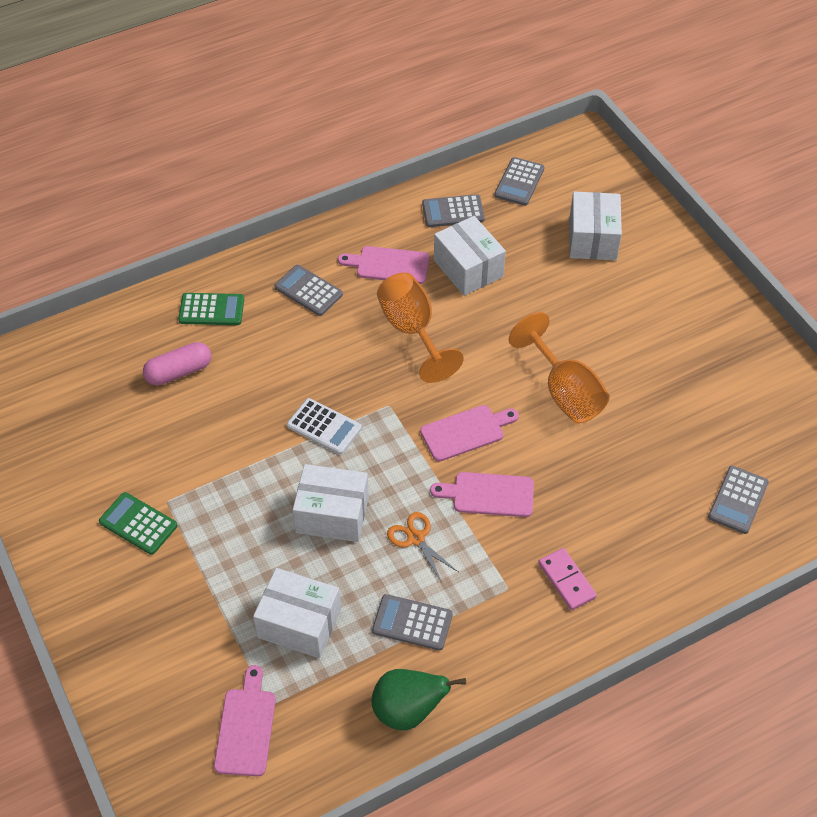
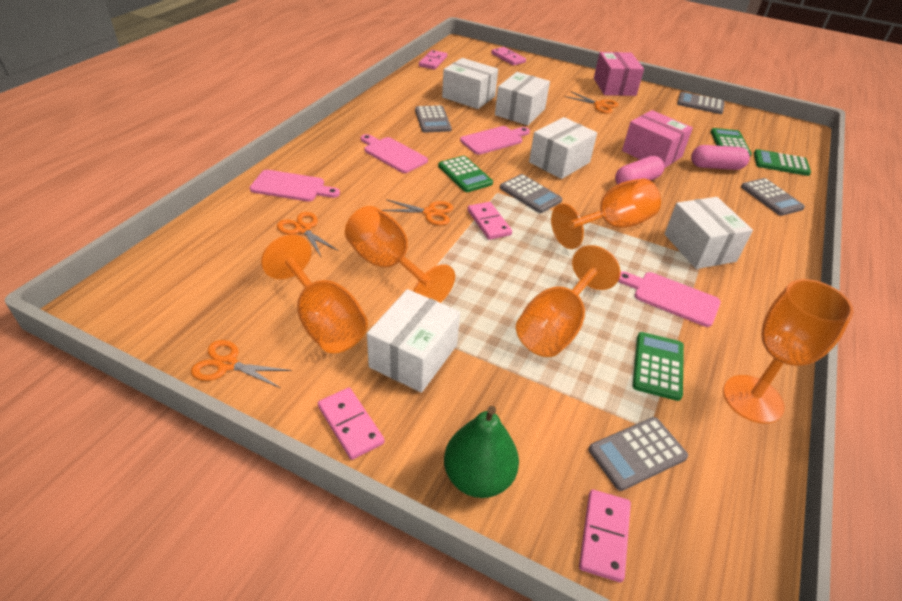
green calculator: 2 -> 4
orange goblet: 2 -> 5
orange scissors: 1 -> 4
pink box: 0 -> 2
pink capsule: 1 -> 2
pink domino: 1 -> 5
white box: 4 -> 5
white calculator: 1 -> 0

